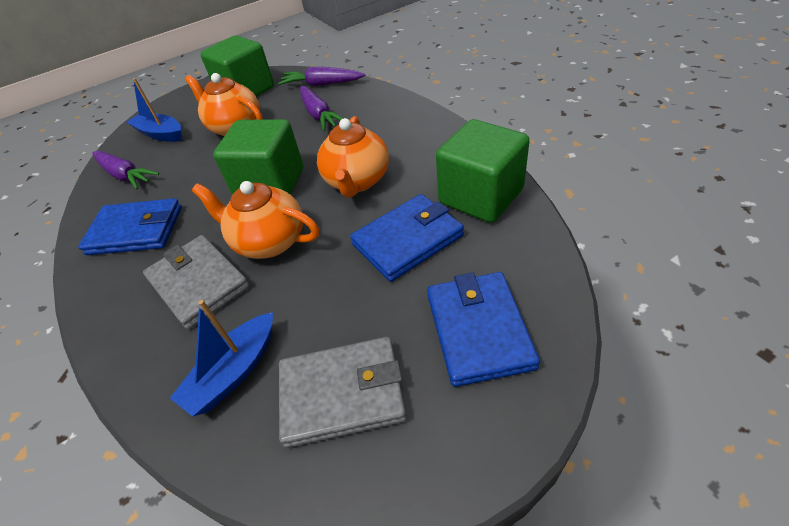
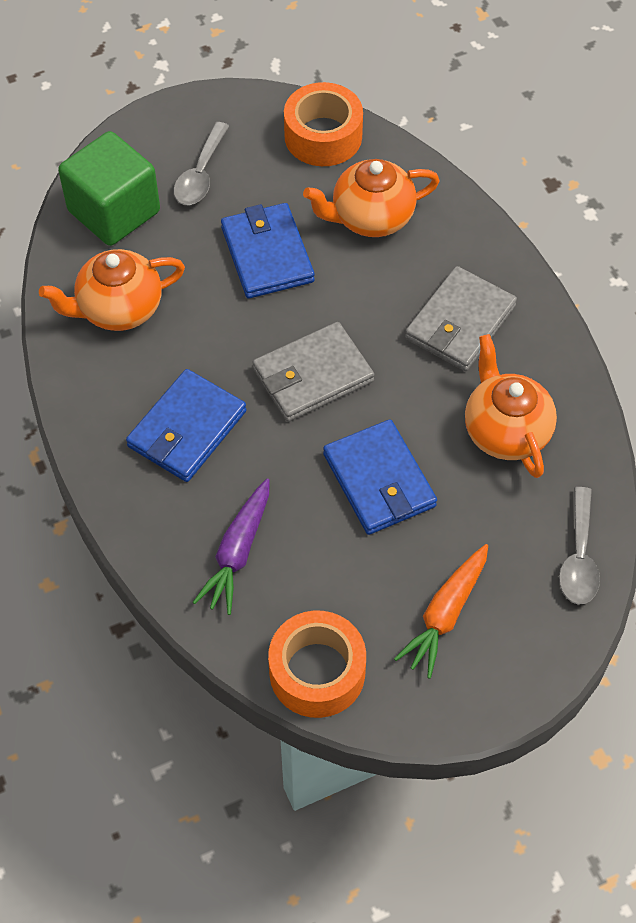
blue boat: 2 -> 0
green cube: 3 -> 1
grey spoon: 0 -> 2
orange carrot: 0 -> 1
orange tape: 0 -> 2
purple carrot: 3 -> 1

